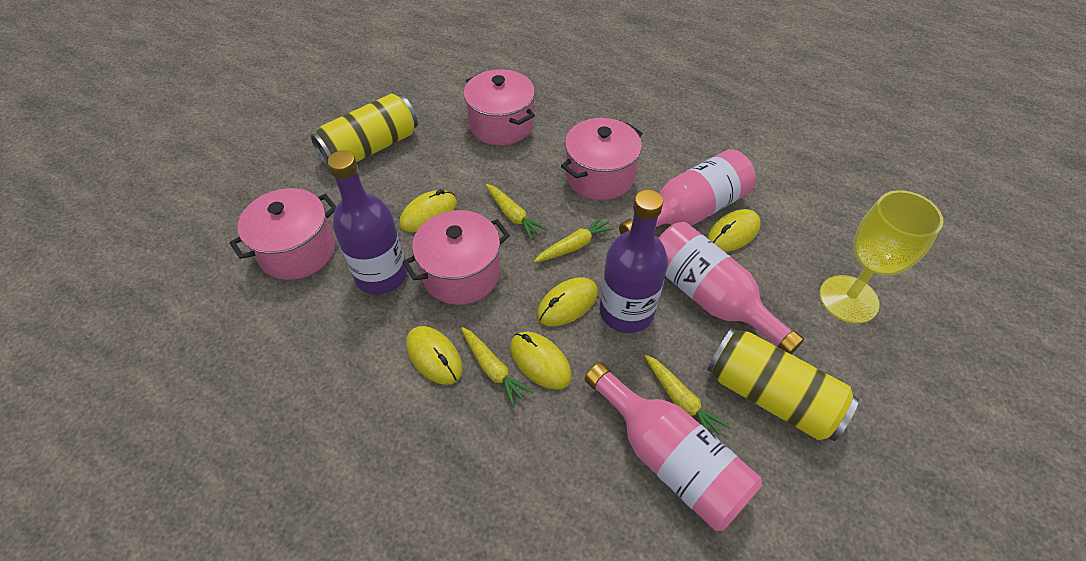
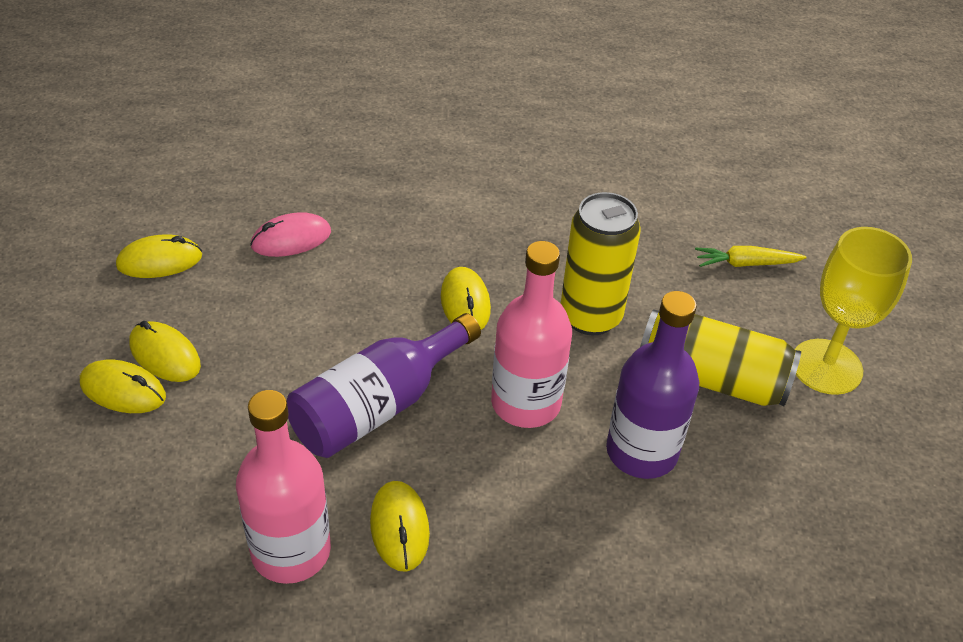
pink bottle: 3 -> 2
pink mouse: 0 -> 1
pink pot: 4 -> 0
yellow carrot: 4 -> 1

